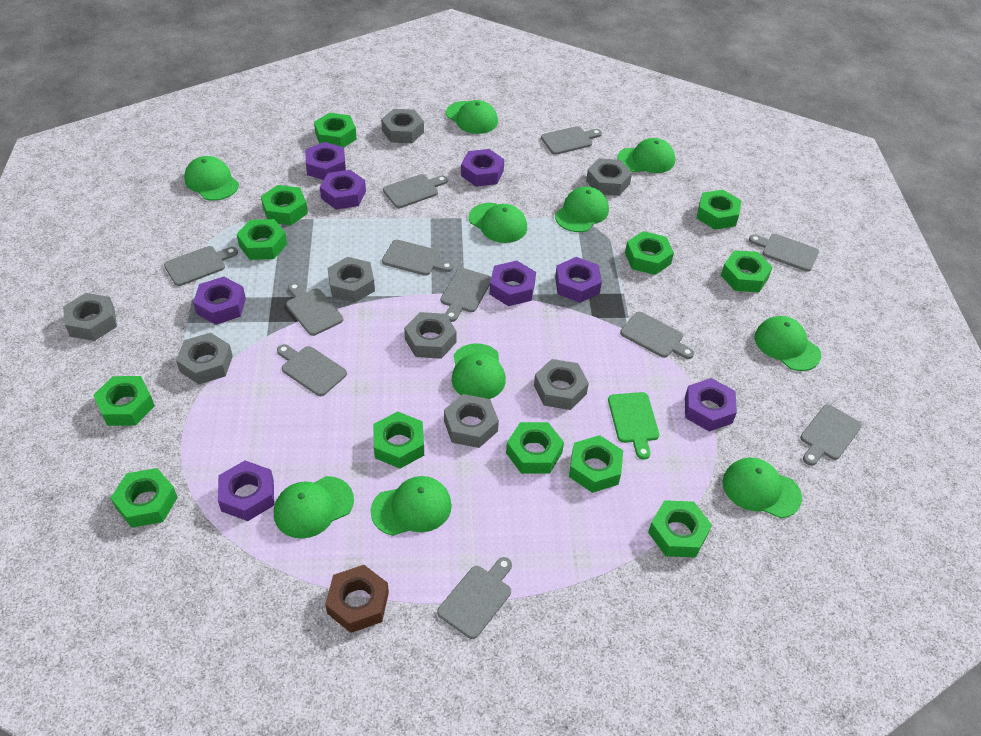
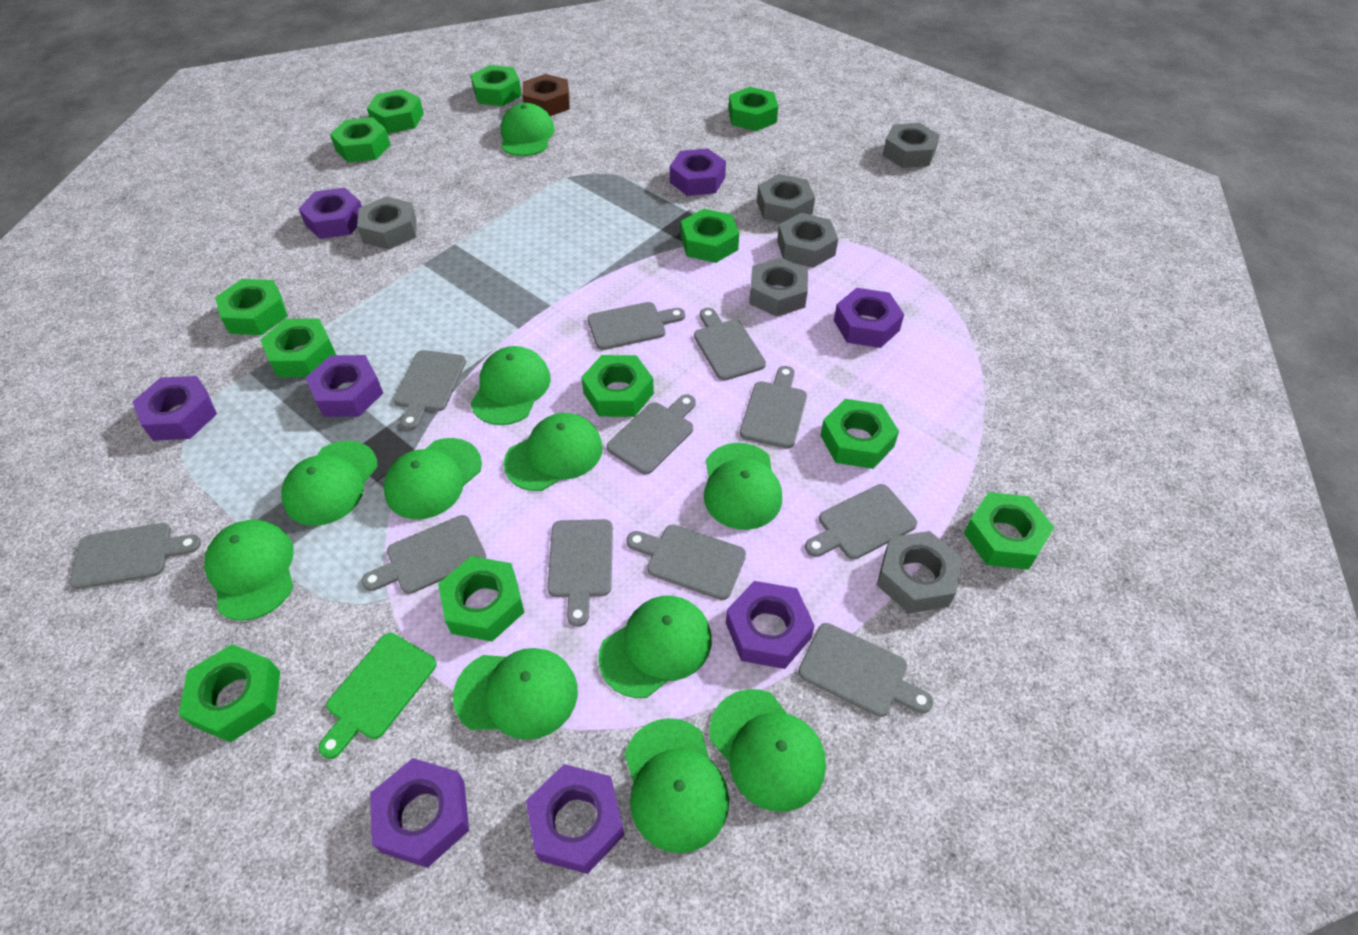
green cap: 10 -> 11
grey nut: 8 -> 6

